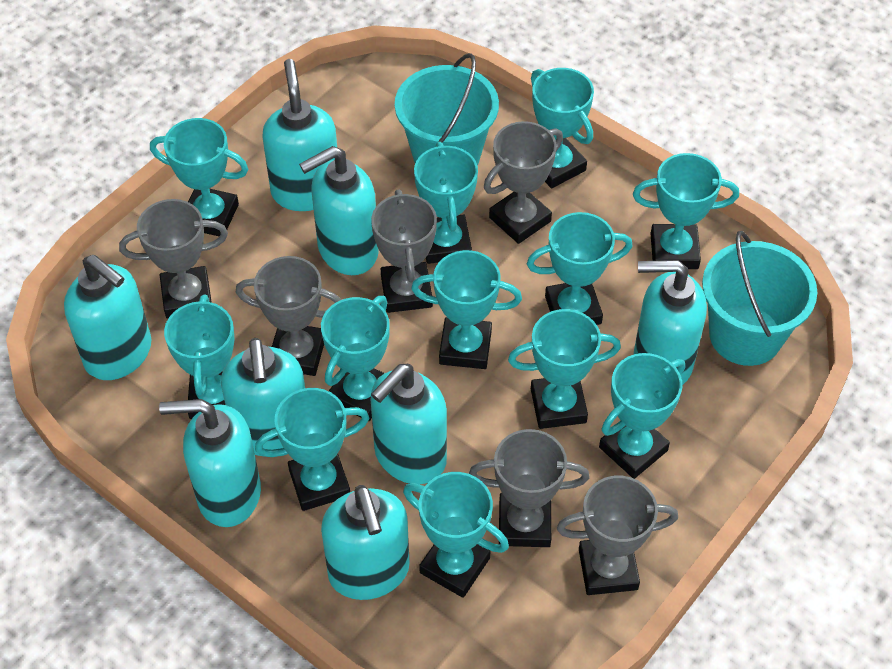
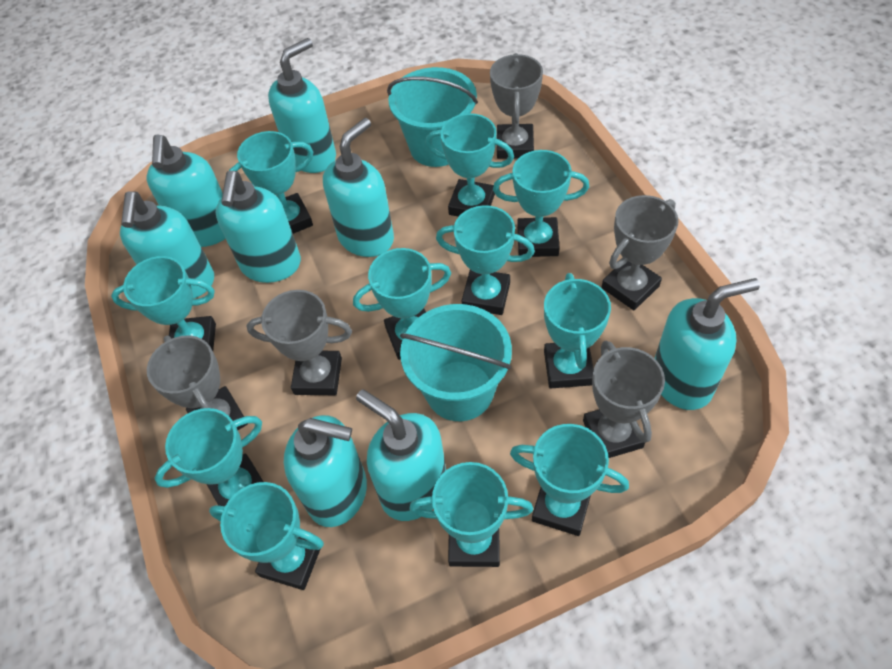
grey trophy: 6 -> 5
turquoise trophy: 12 -> 11

